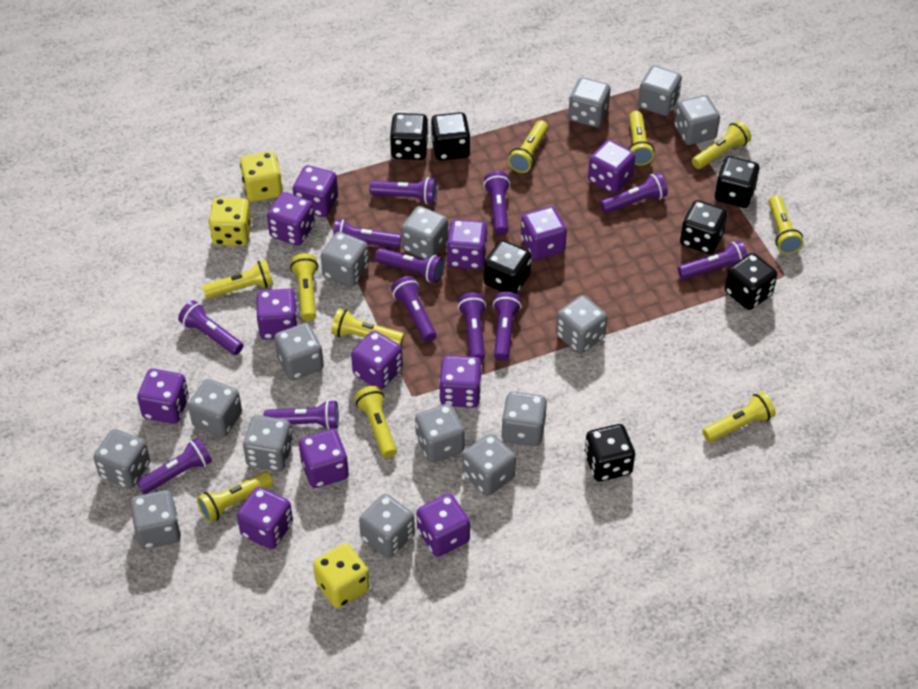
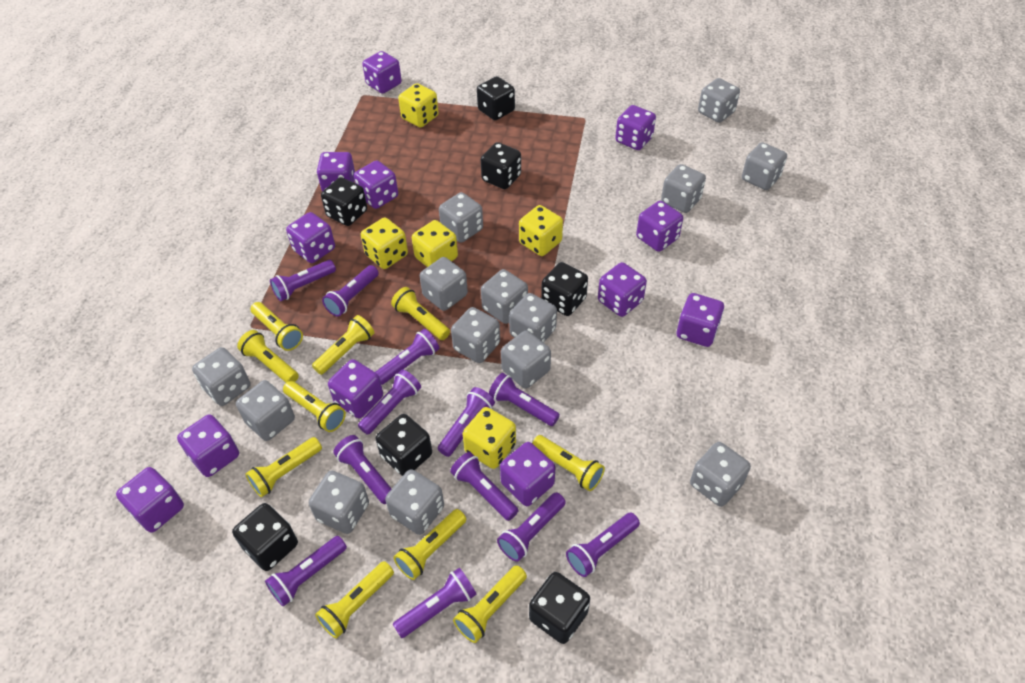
grey dice: 15 -> 14
yellow dice: 3 -> 5

